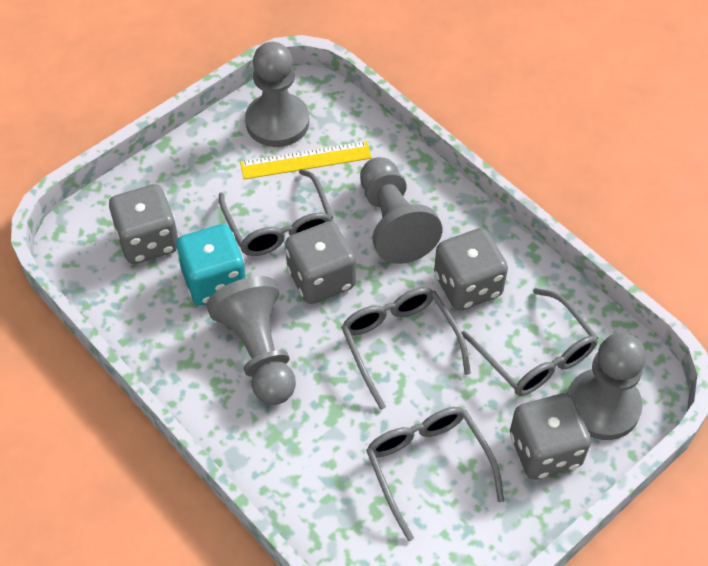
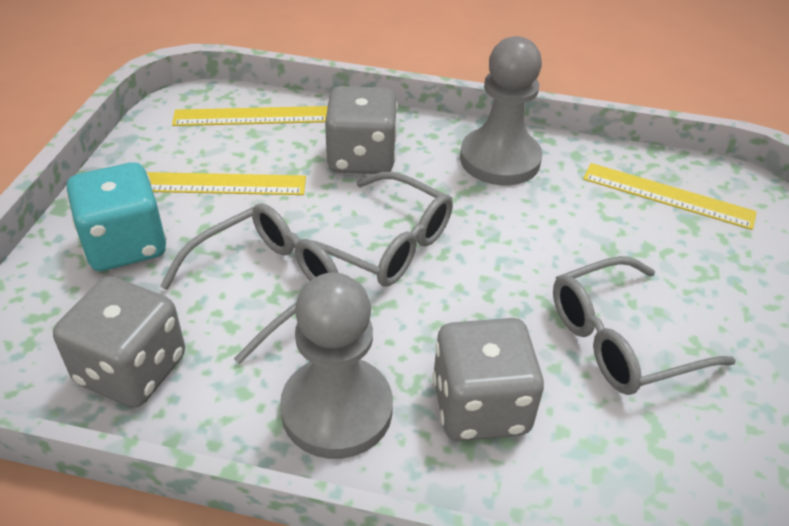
grey dice: 4 -> 3
grey glasses: 4 -> 3
grey pawn: 4 -> 2
yellow ruler: 1 -> 3

